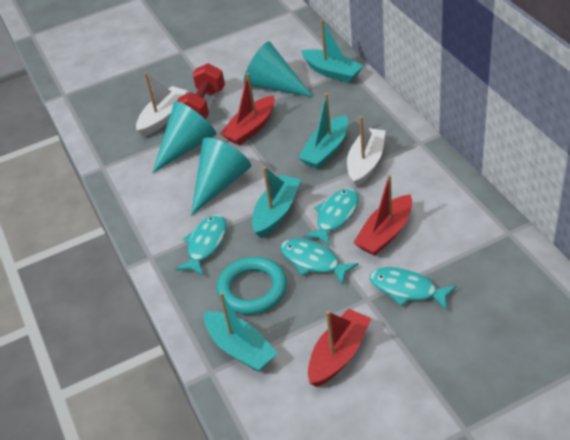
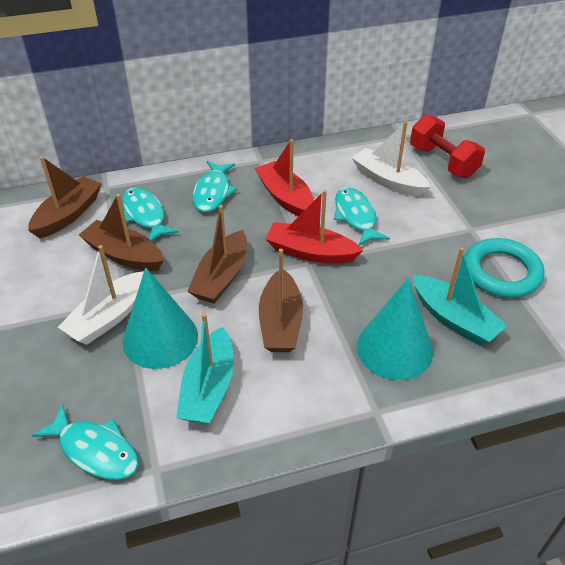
brown boat: 0 -> 4
red boat: 3 -> 2
turquoise boat: 4 -> 2
turquoise cone: 3 -> 2

